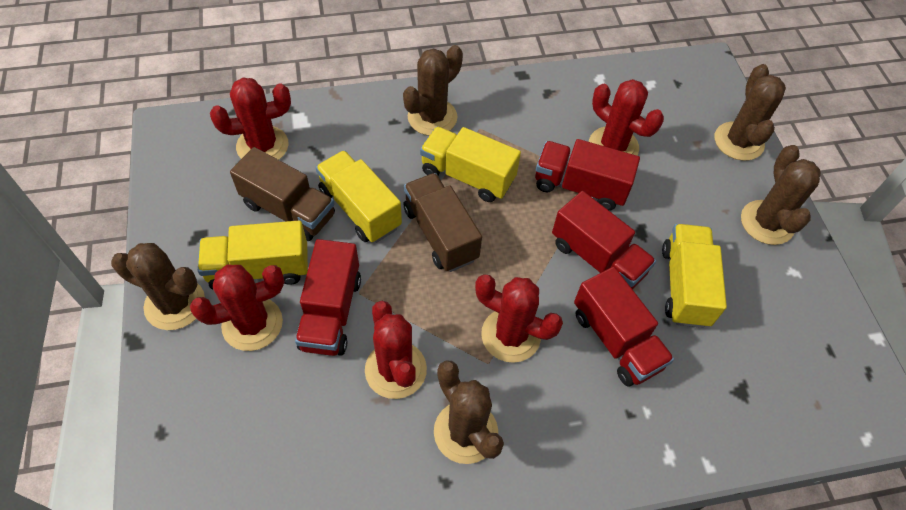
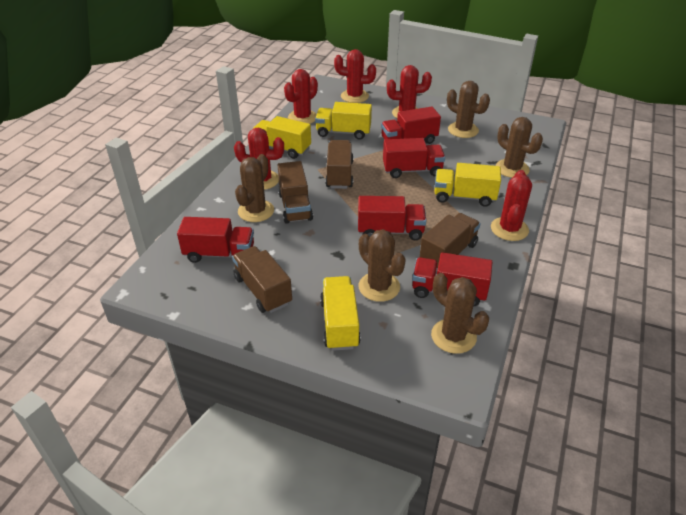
brown truck: 2 -> 4
red truck: 4 -> 5

